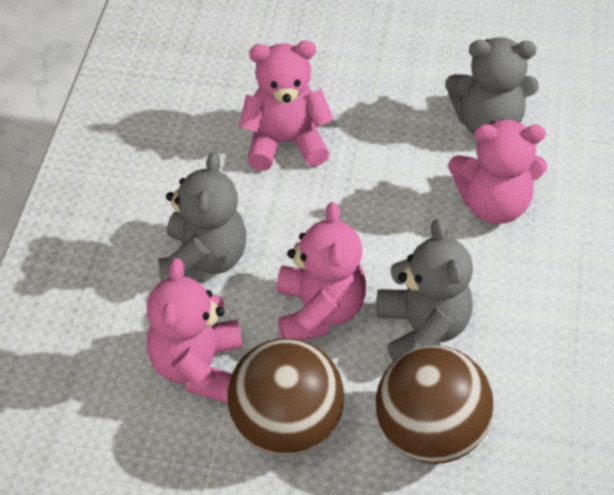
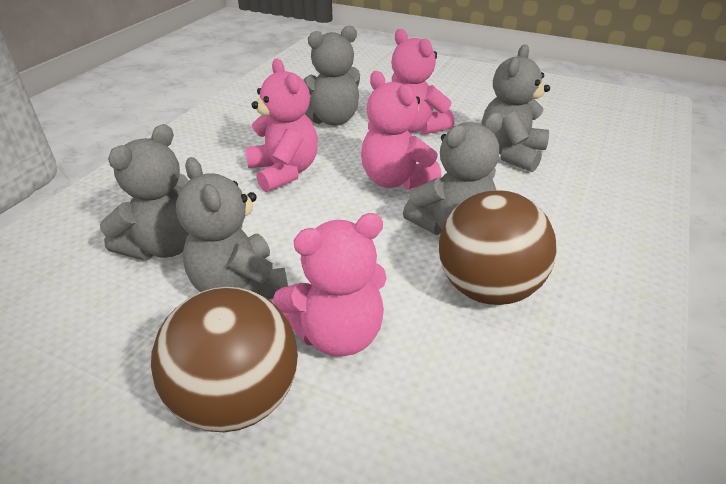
grey teddy bear: 3 -> 5

